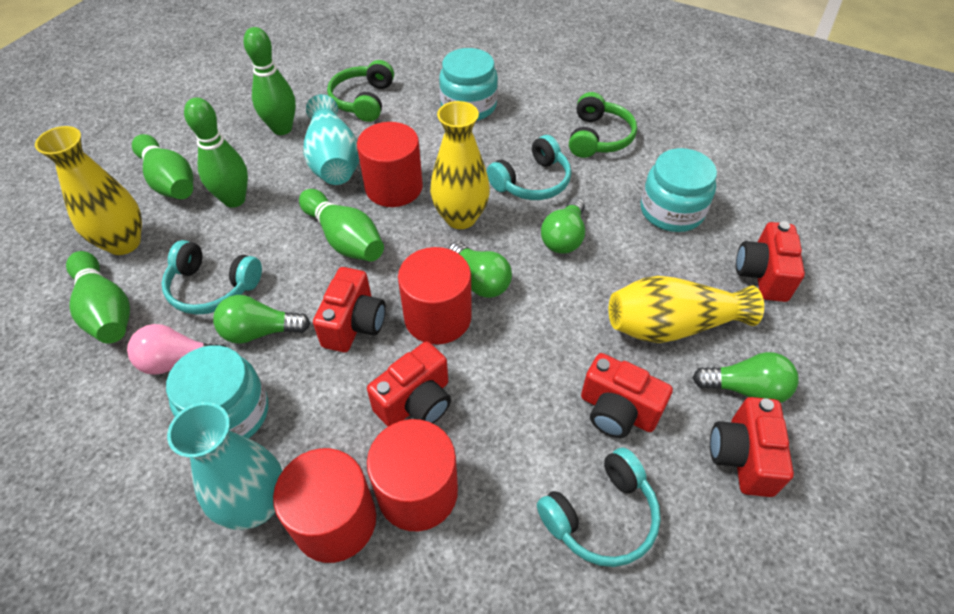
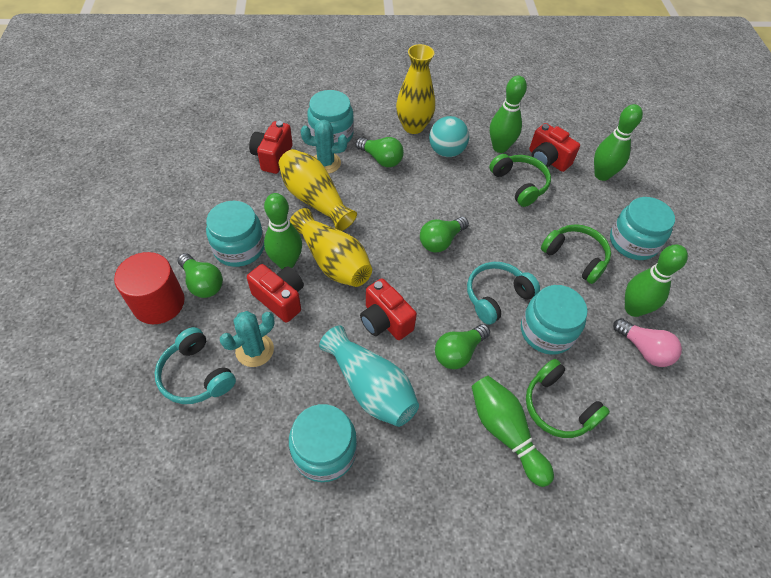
green headphones: 2 -> 3
red camera: 5 -> 4
red cylinder: 4 -> 1
turquoise ball: 0 -> 1
turquoise cactus: 0 -> 2
turquoise headphones: 3 -> 2
turquoise jar: 3 -> 5
turquoise vase: 2 -> 1

